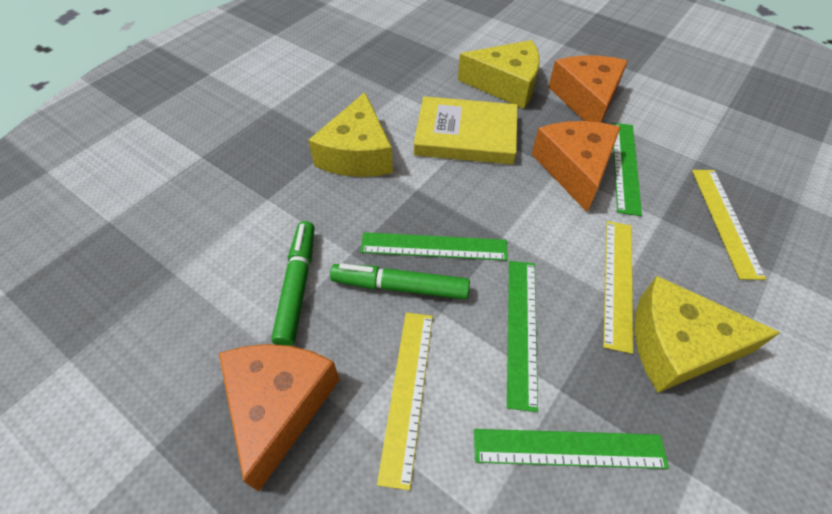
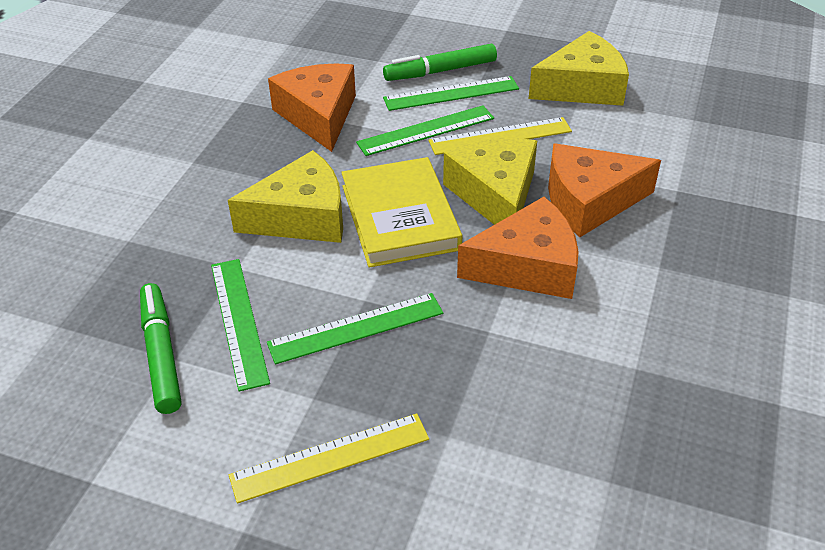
yellow ruler: 3 -> 2

